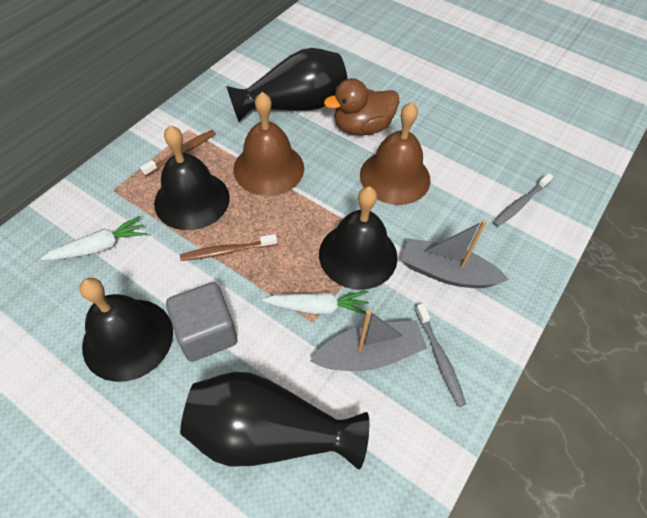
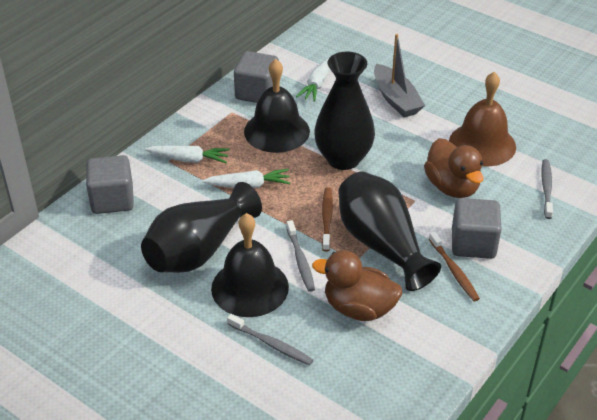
black bell: 3 -> 2
black vase: 2 -> 3
brown bell: 2 -> 1
brown duck: 1 -> 2
grey boat: 2 -> 1
grey cube: 1 -> 3
grey toothbrush: 2 -> 3
white carrot: 2 -> 3

